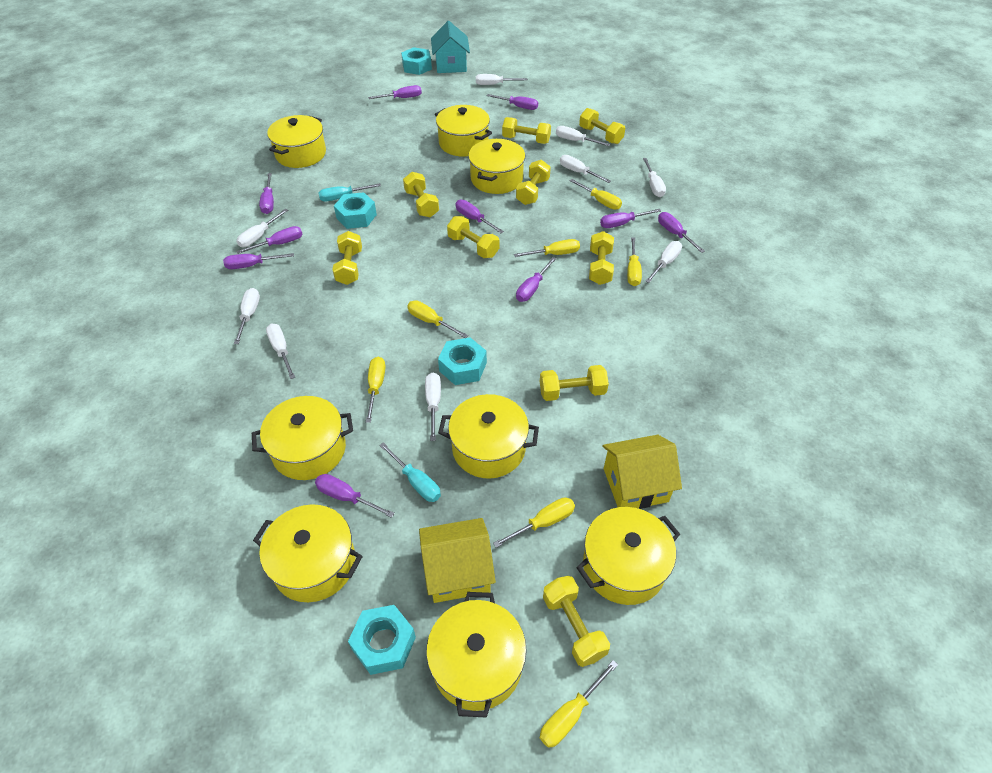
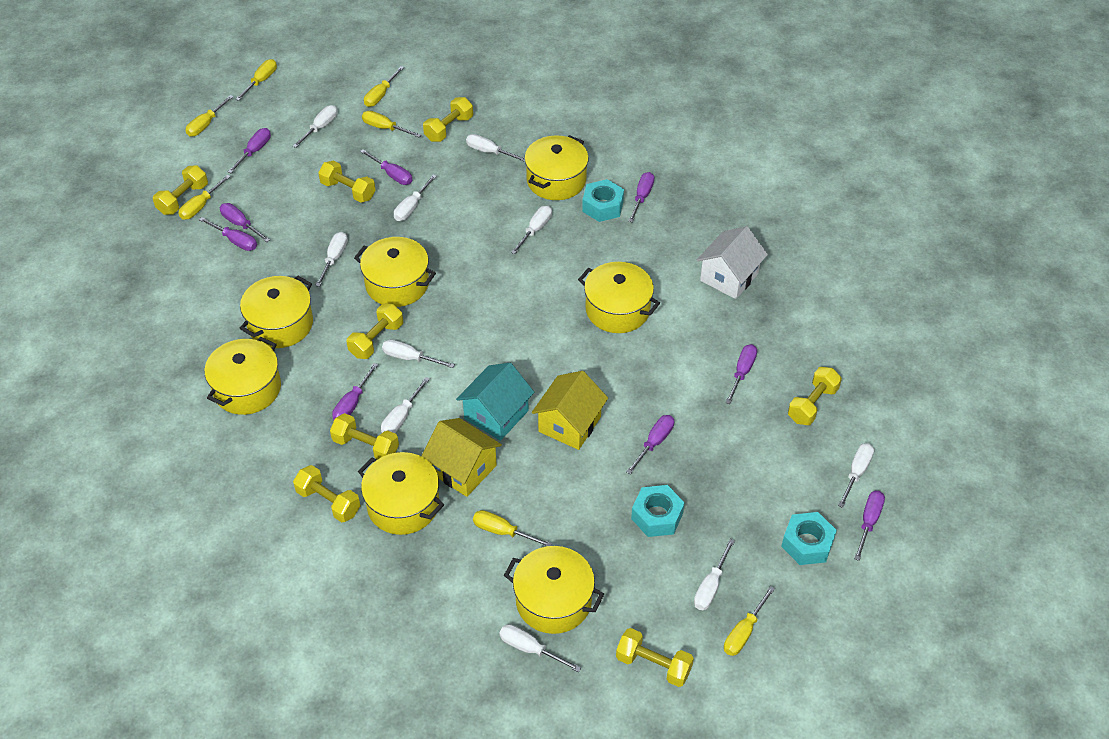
purple screwdriver: 10 -> 9
turquoise nut: 4 -> 3
turquoise screwdriver: 2 -> 0
white house: 0 -> 1
white screwdriver: 9 -> 10
yellow dumbbell: 9 -> 8
yellow pot: 8 -> 7

